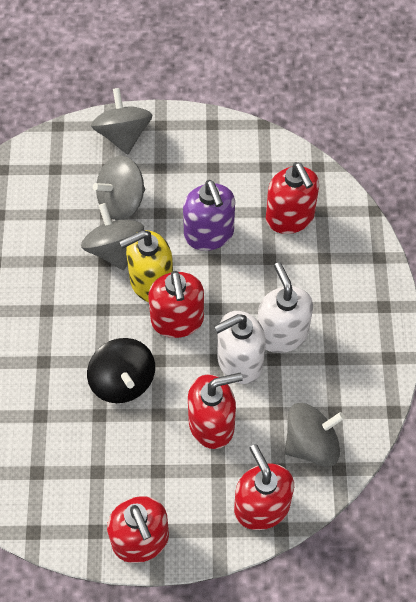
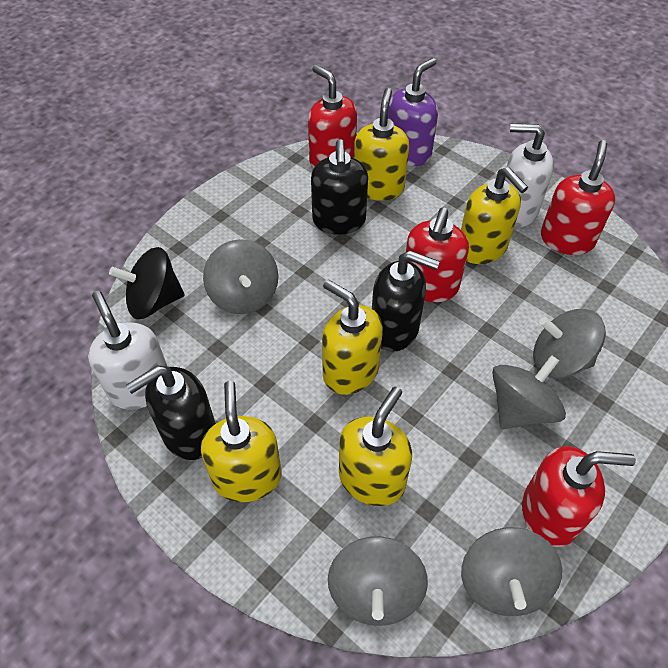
black soap dispenser: 0 -> 3
grey spinning top: 4 -> 5
red soap dispenser: 5 -> 4
yellow soap dispenser: 1 -> 5

